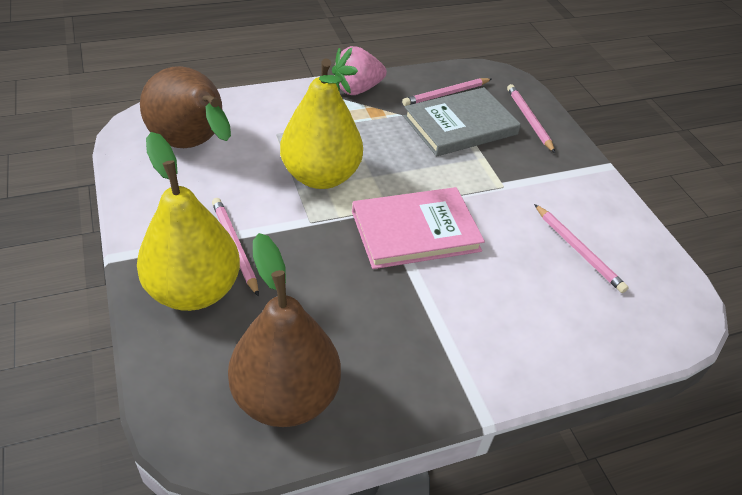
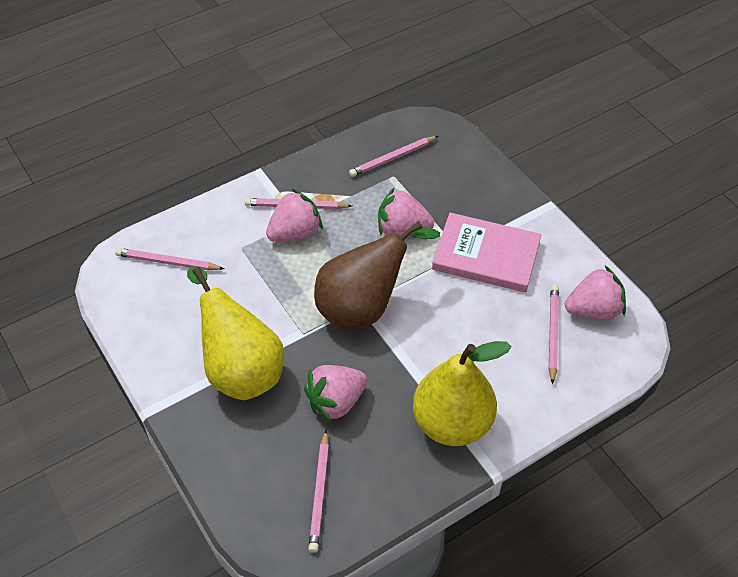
brown pear: 2 -> 1
grey book: 1 -> 0
pink pencil: 4 -> 5
pink strawberry: 1 -> 4

